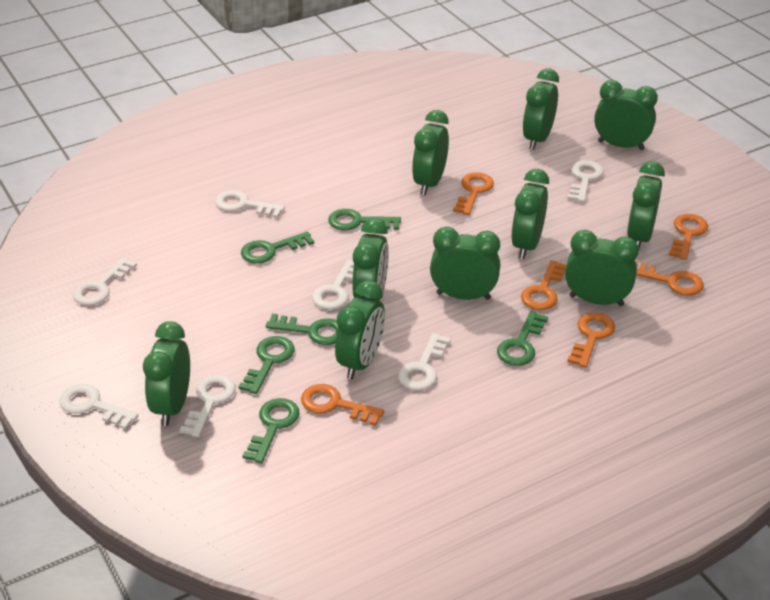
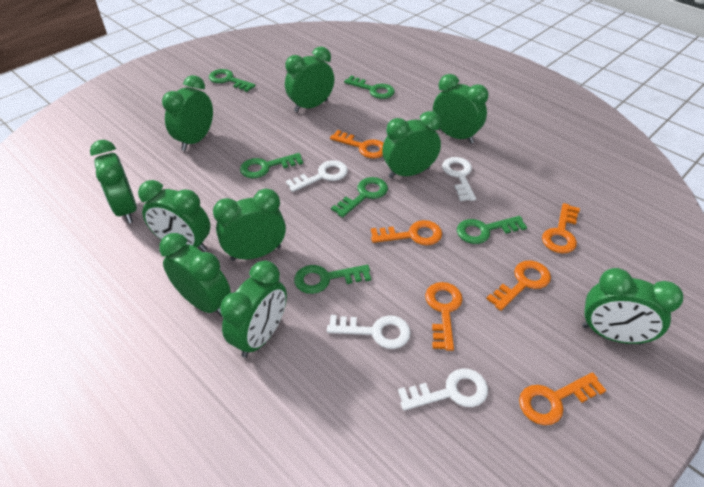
white key: 7 -> 4

